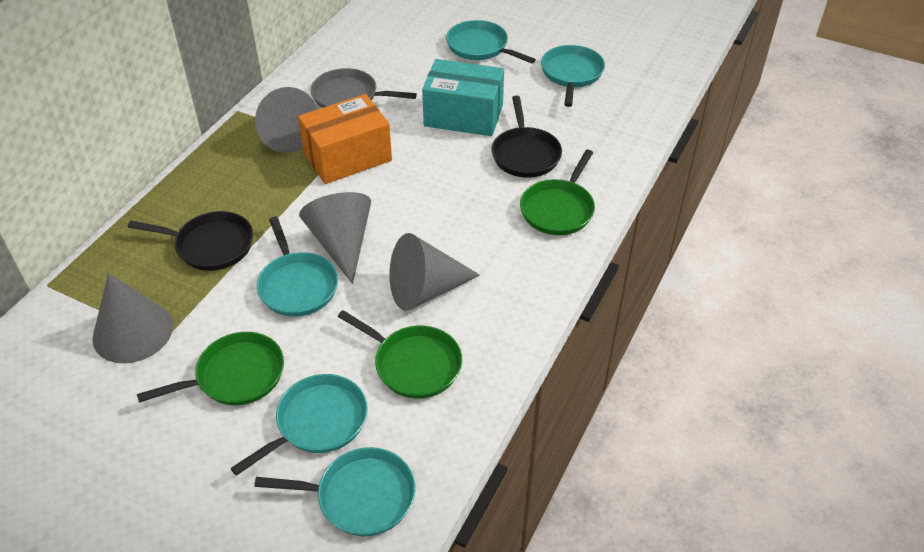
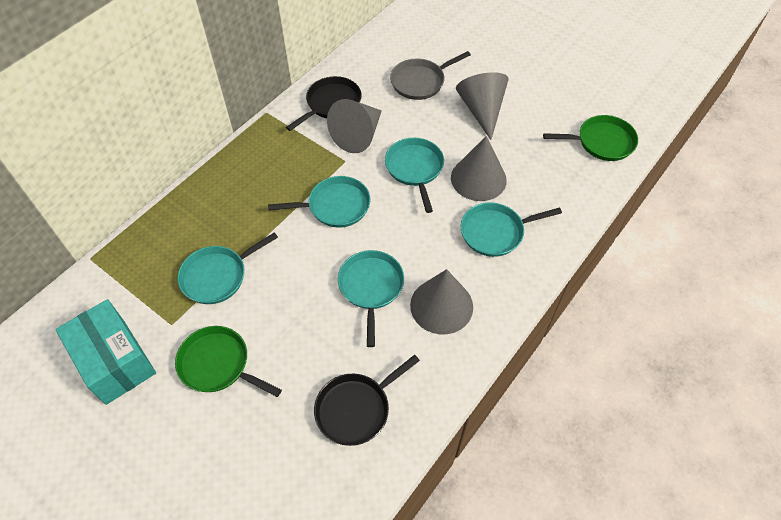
green pan: 3 -> 2
orange box: 1 -> 0

